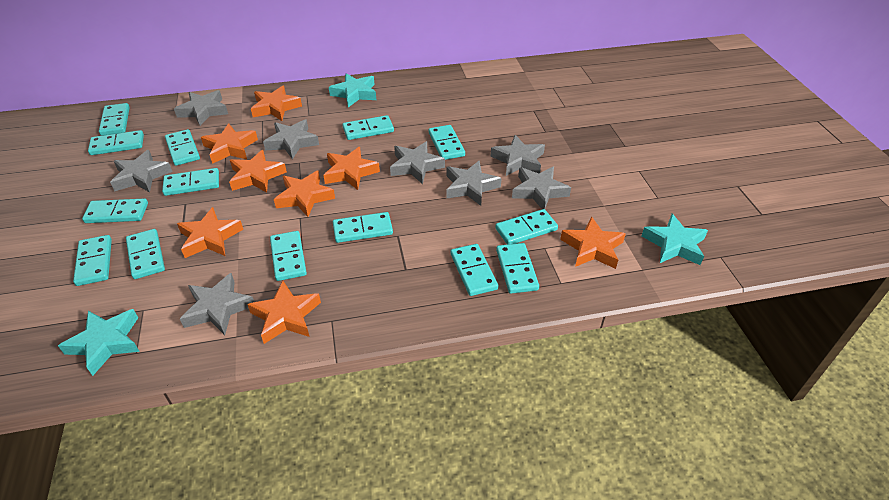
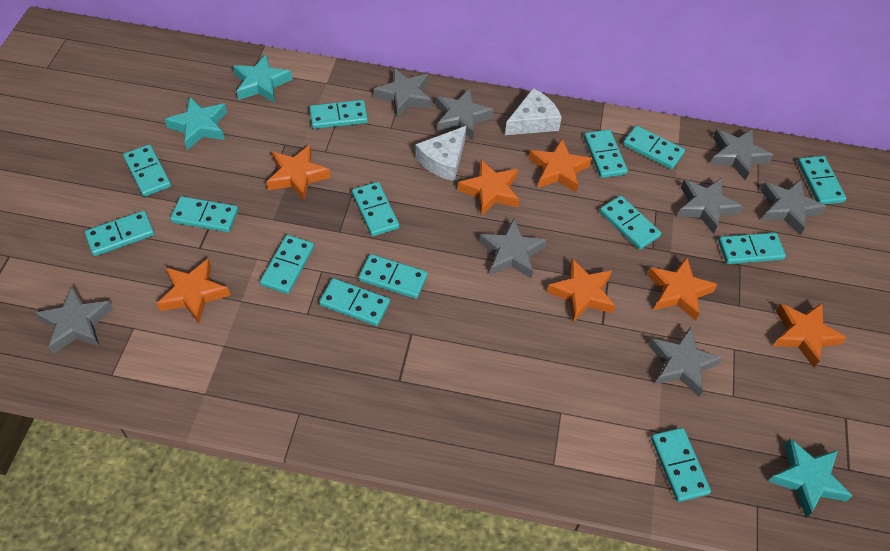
orange star: 8 -> 7
white cheese: 0 -> 2

